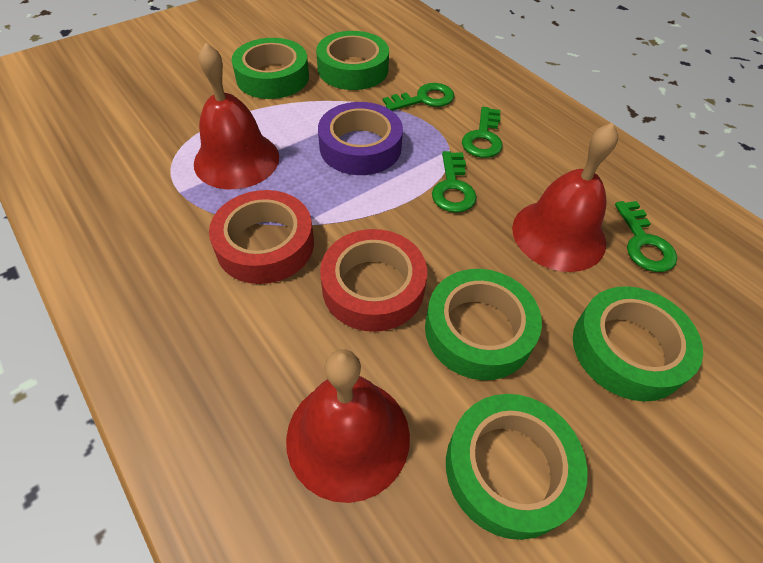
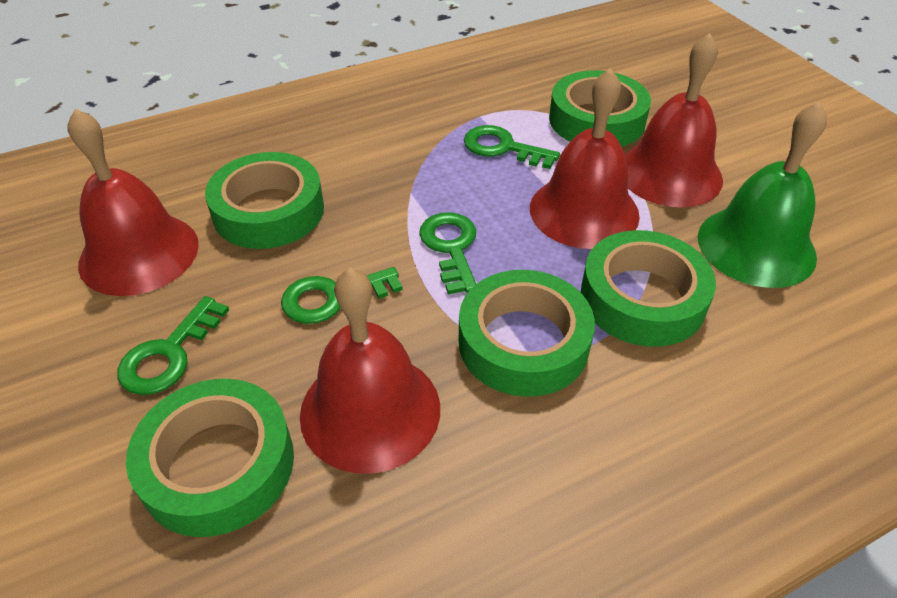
green bell: 0 -> 1
purple tape: 1 -> 0
red bell: 3 -> 4
red tape: 2 -> 0

